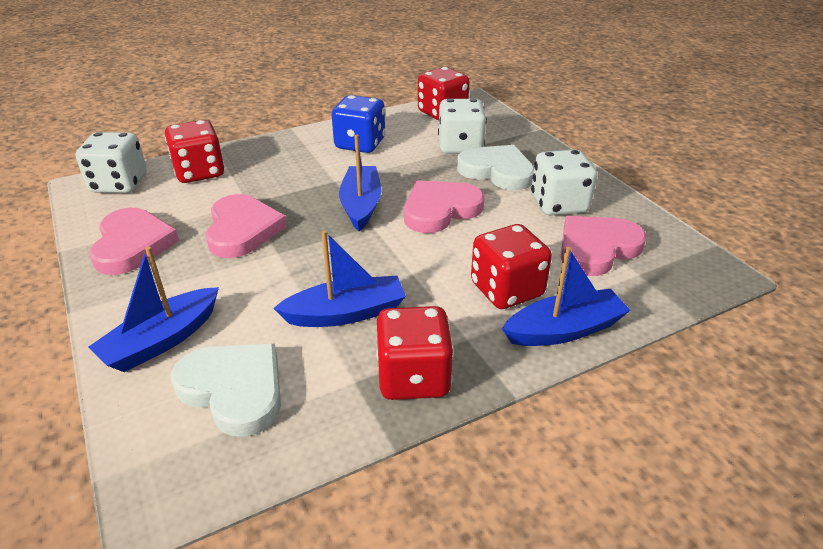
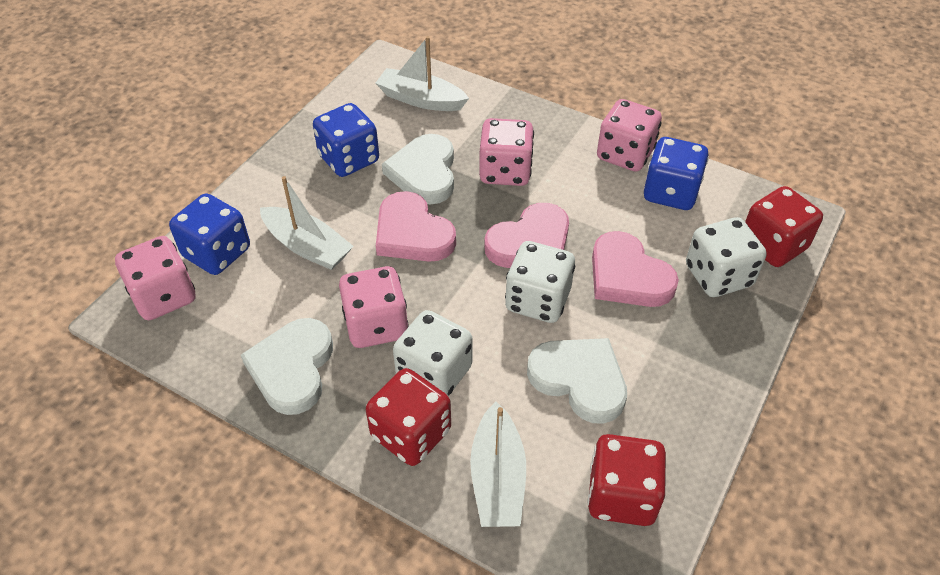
blue boat: 4 -> 0
blue dice: 1 -> 3
pink dice: 0 -> 4
pink heart: 4 -> 3
red dice: 4 -> 3
white boat: 0 -> 3
white heart: 2 -> 3

